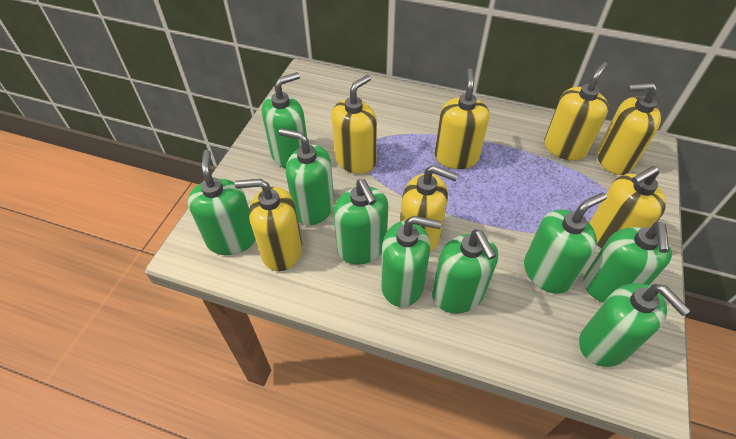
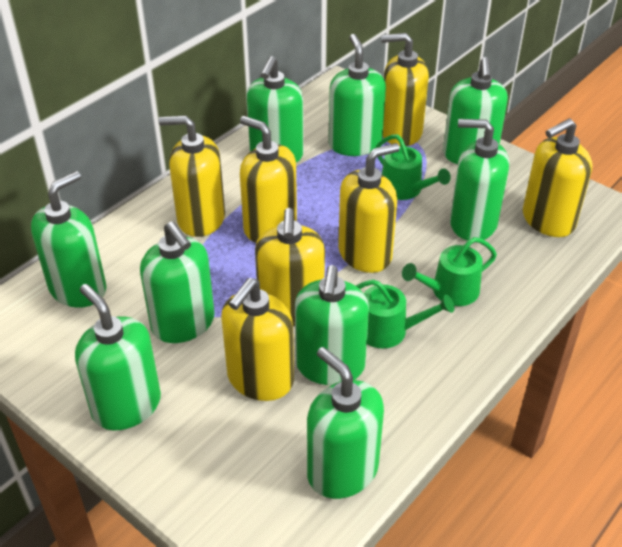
green watering can: 0 -> 3

